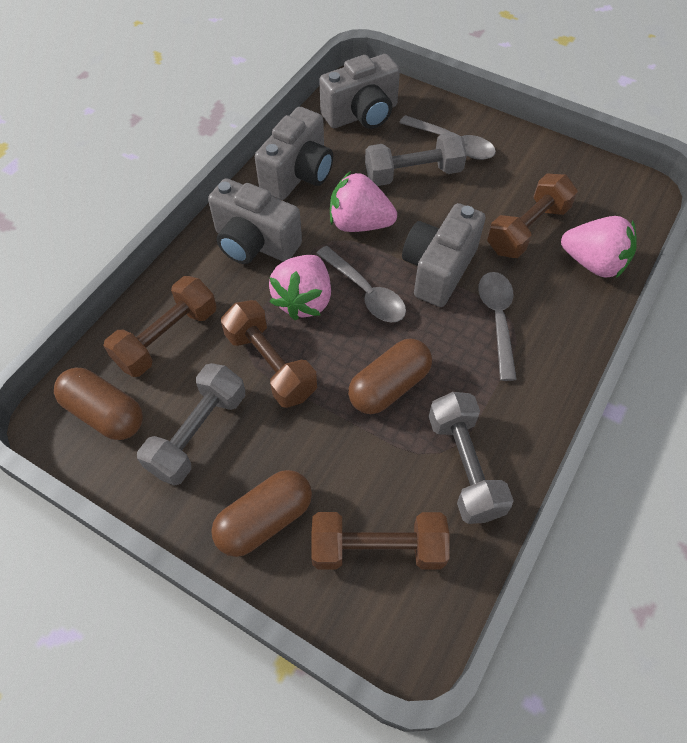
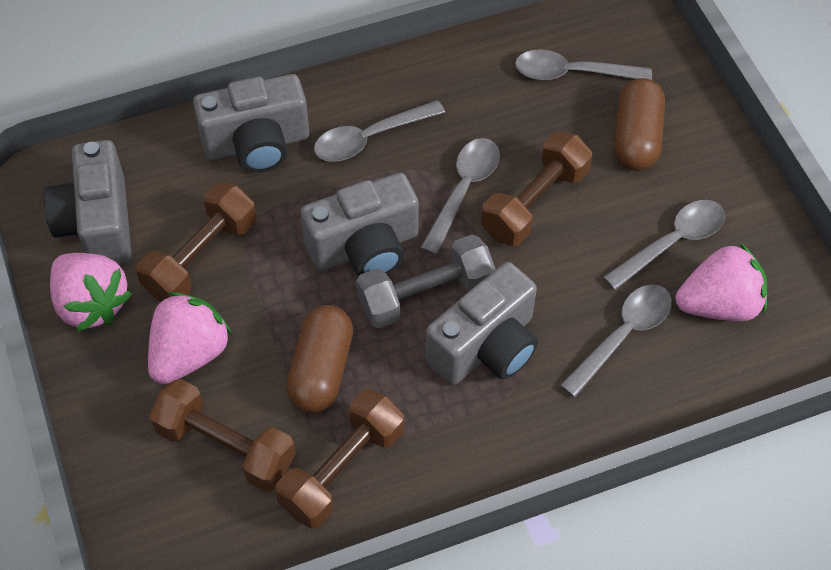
brown capsule: 3 -> 2
grey dumbbell: 3 -> 1
grey spoon: 3 -> 5

